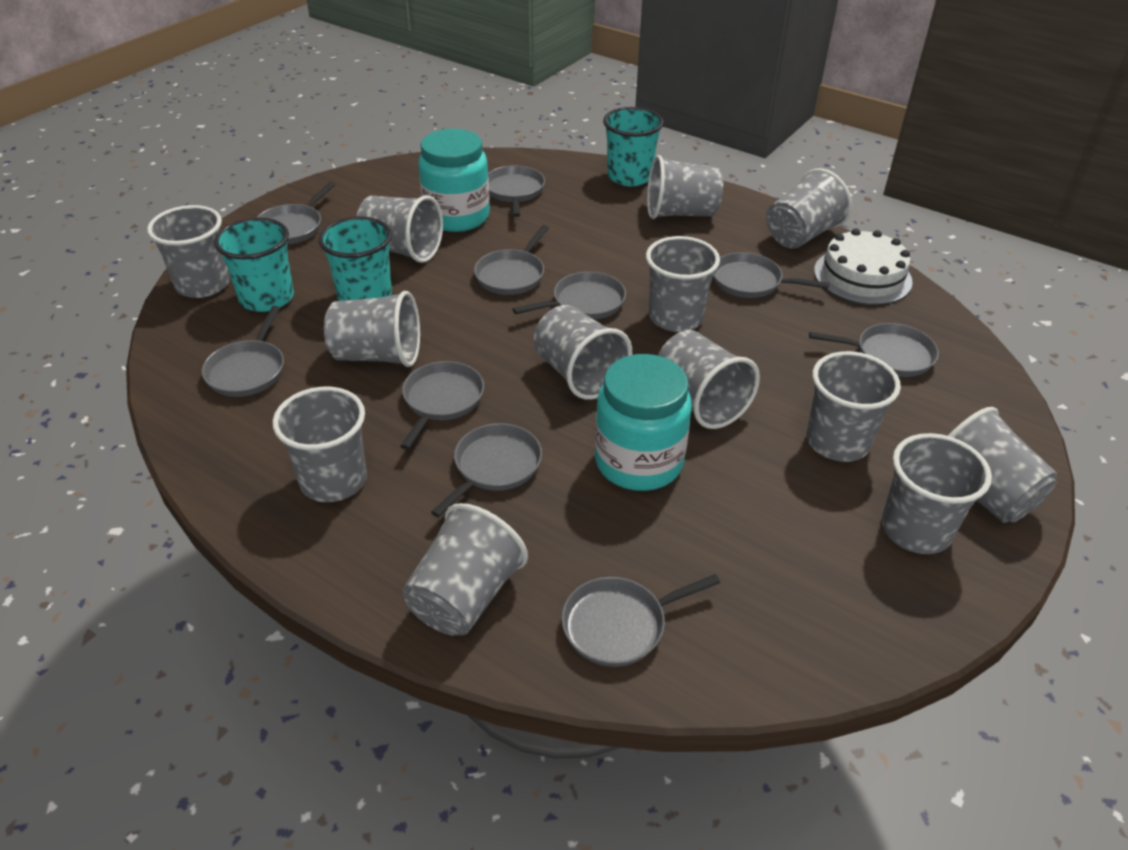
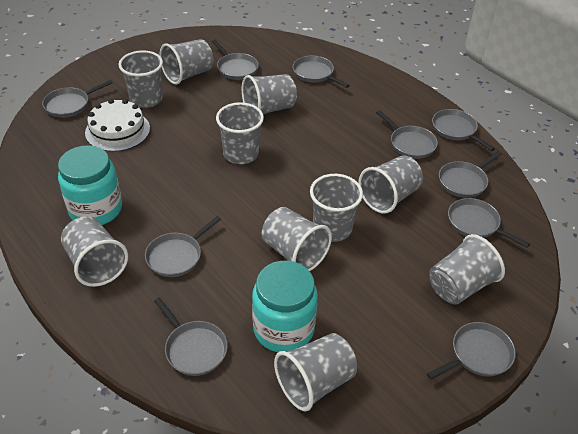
grey cup: 13 -> 10
turquoise cup: 3 -> 0

